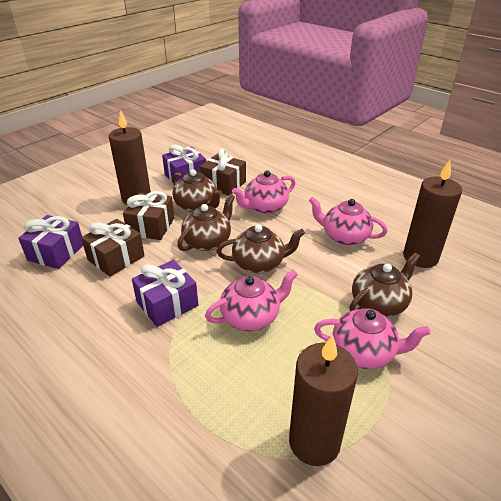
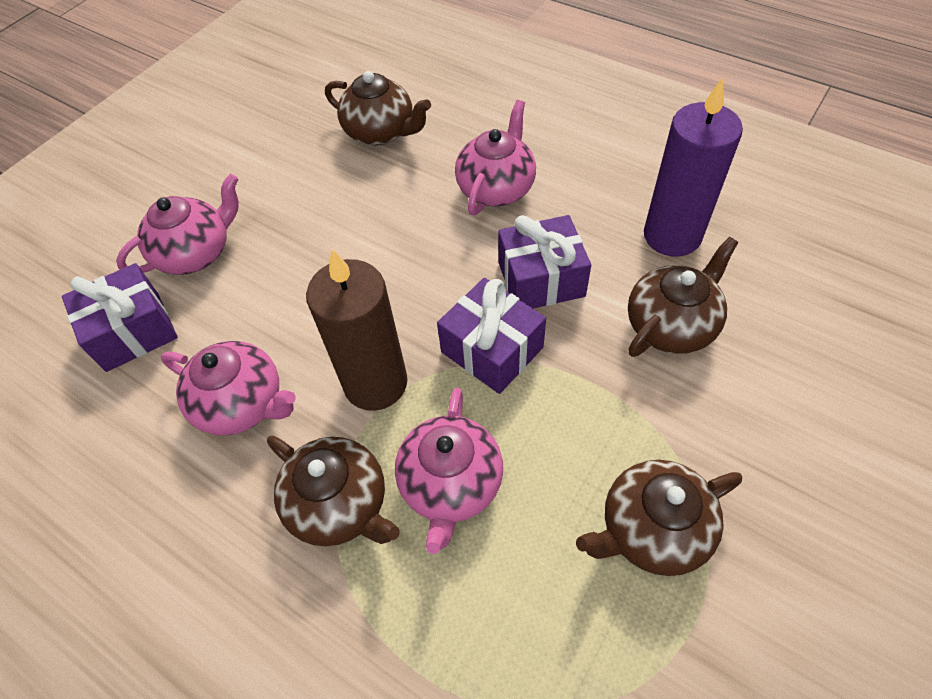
brown candle: 3 -> 1
brown gift: 3 -> 0
purple candle: 0 -> 1

